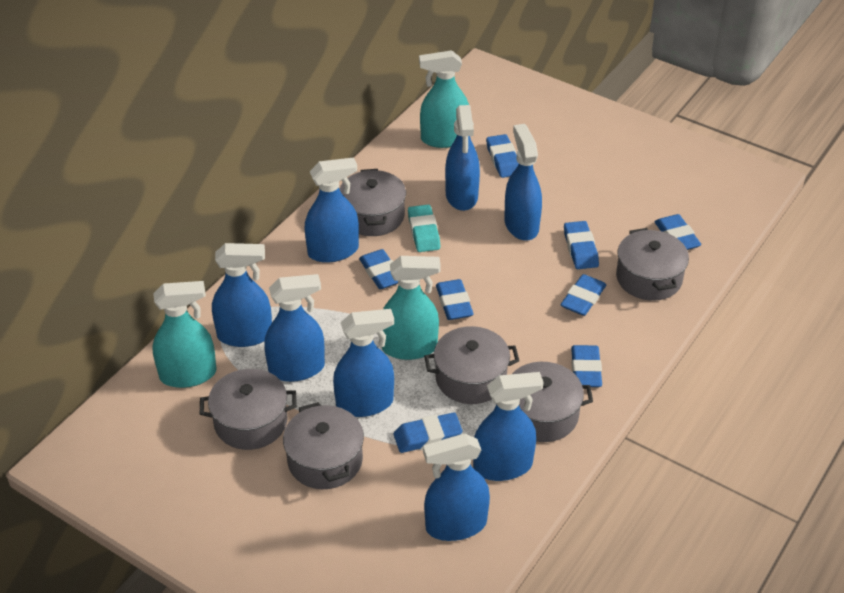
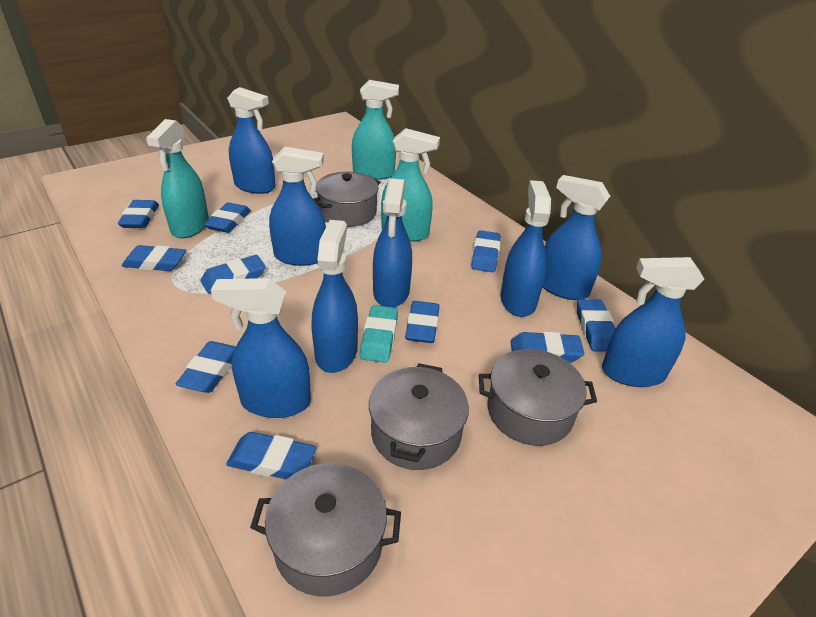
blue eraser: 8 -> 10
grey pot: 6 -> 4

